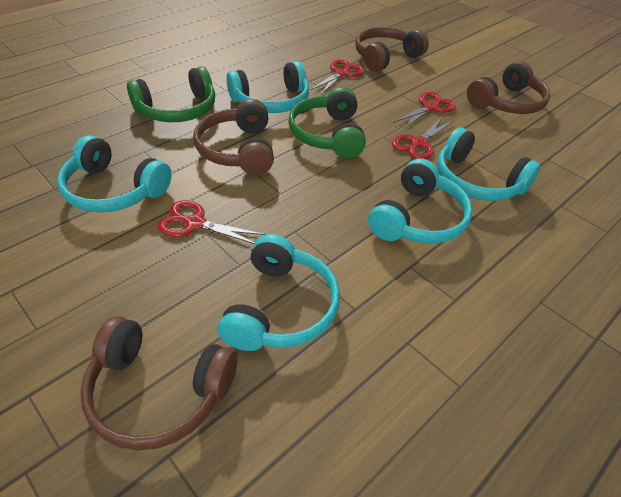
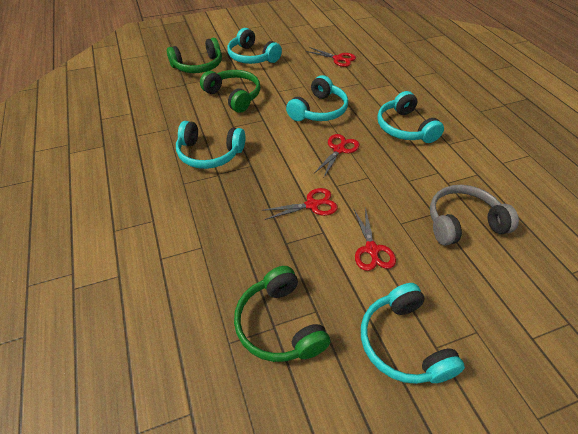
brown headphones: 4 -> 0
green headphones: 2 -> 3
grey headphones: 0 -> 1

